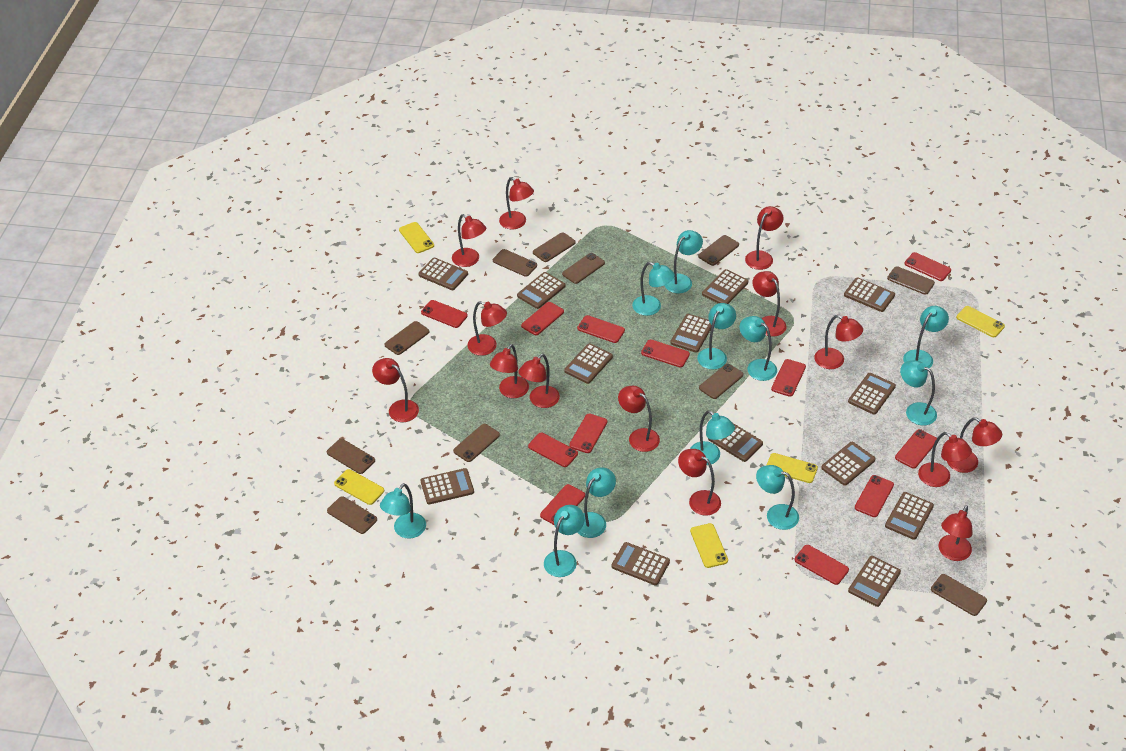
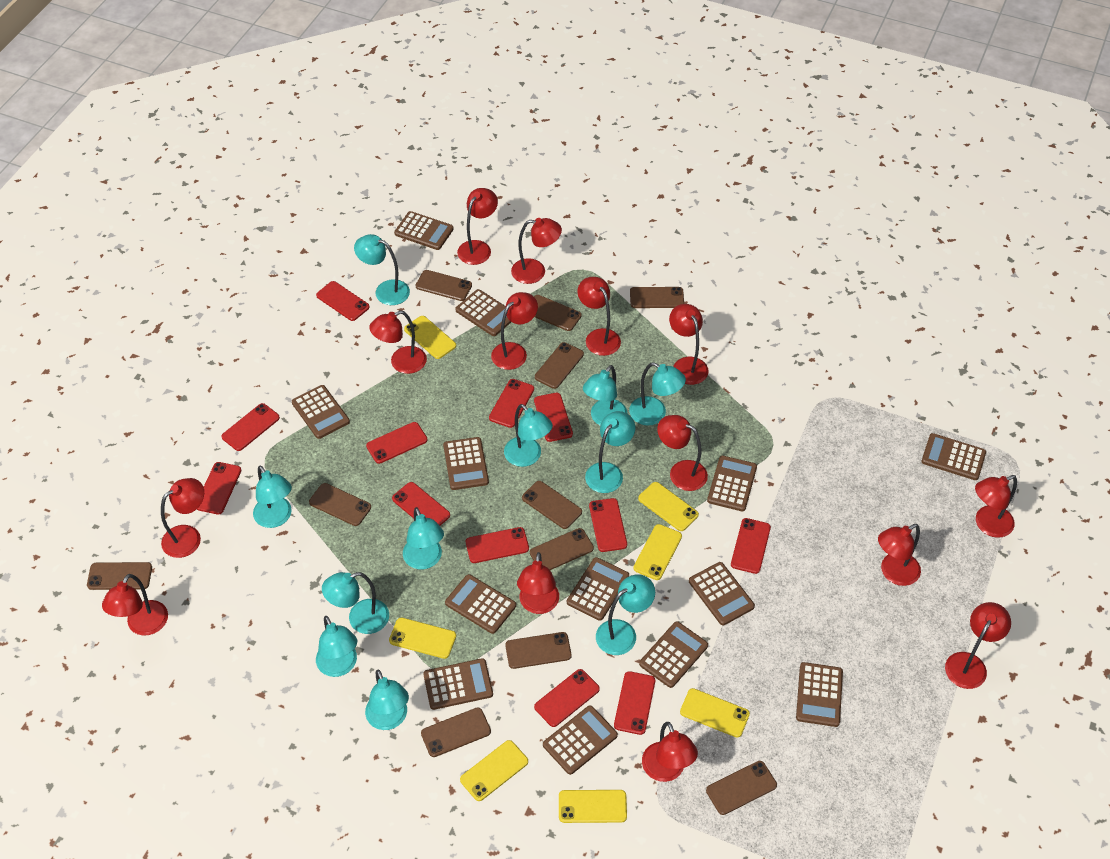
yellow phone: 5 -> 7

